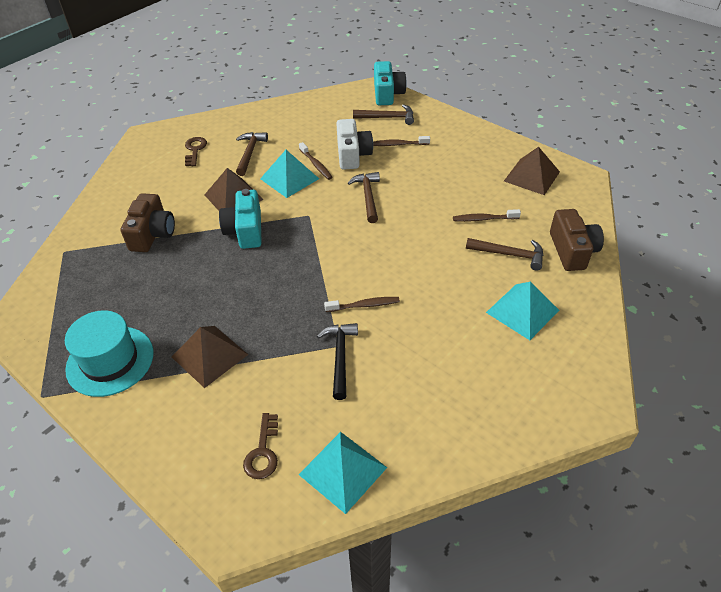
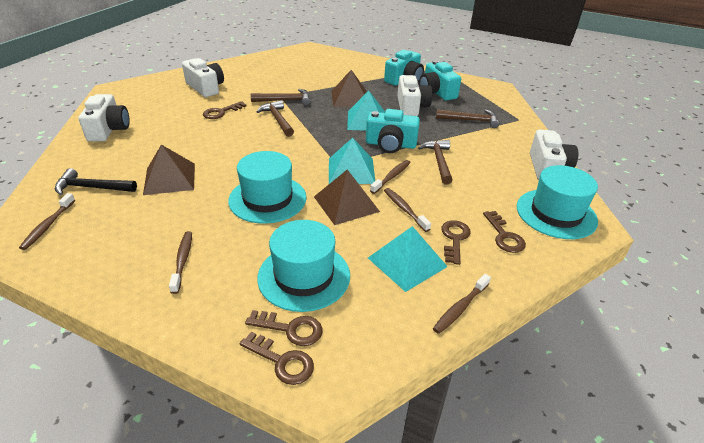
brown camera: 2 -> 0
brown key: 2 -> 5
brown toothbrush: 4 -> 5
turquoise camera: 2 -> 3
turquoise hat: 1 -> 3
white camera: 1 -> 4

